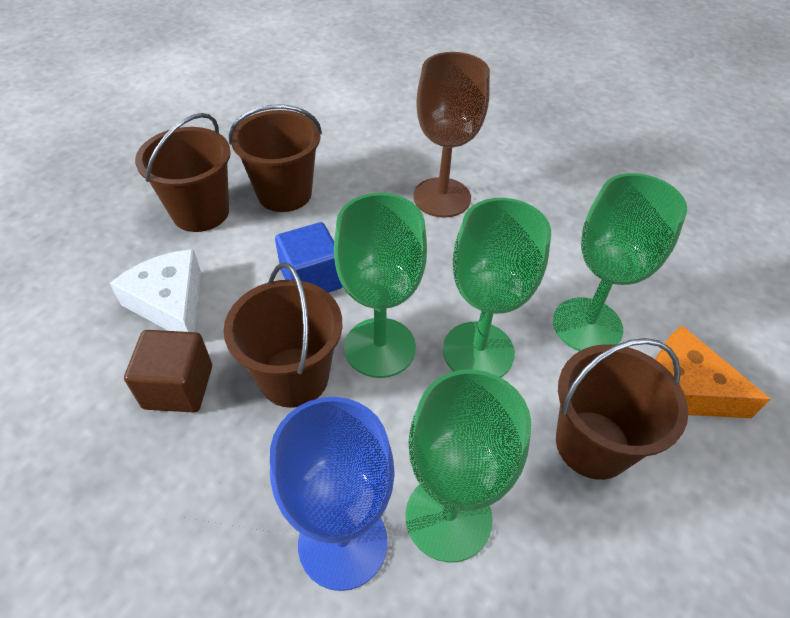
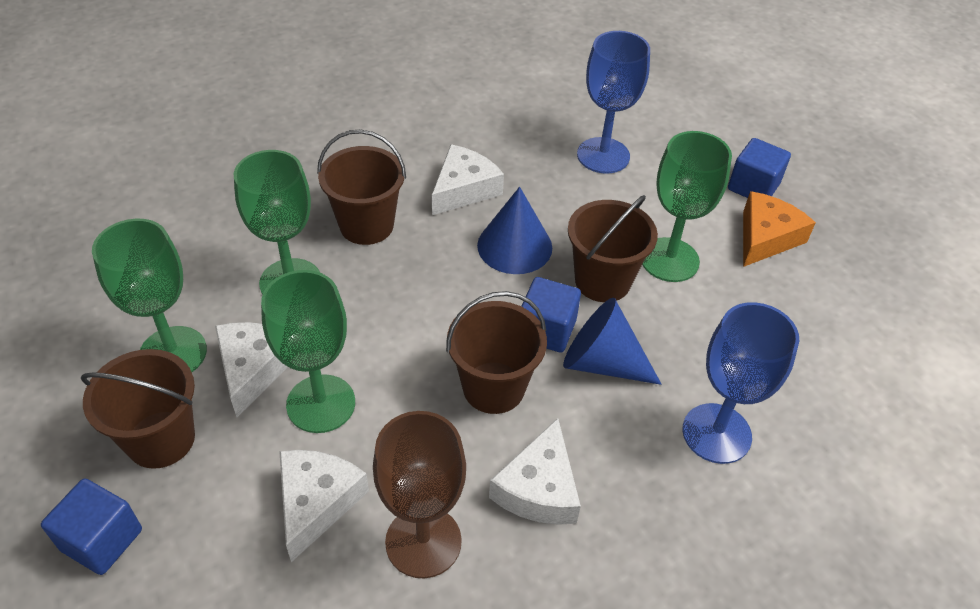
blue cone: 0 -> 2
blue cube: 1 -> 3
blue goblet: 1 -> 2
brown cube: 1 -> 0
white cheese: 1 -> 4

